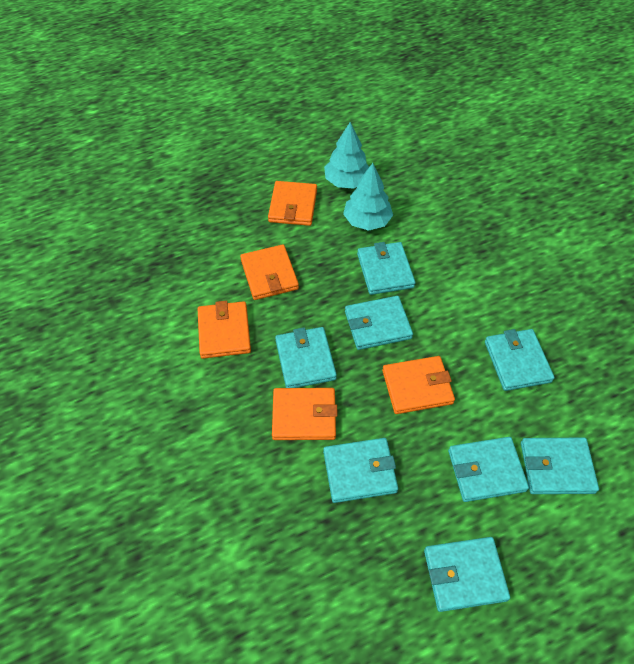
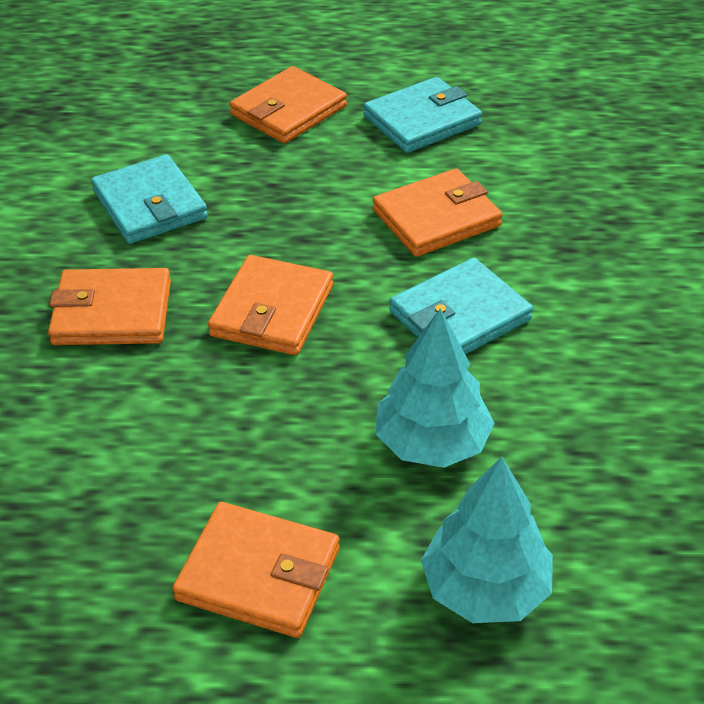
turquoise wallet: 8 -> 3

